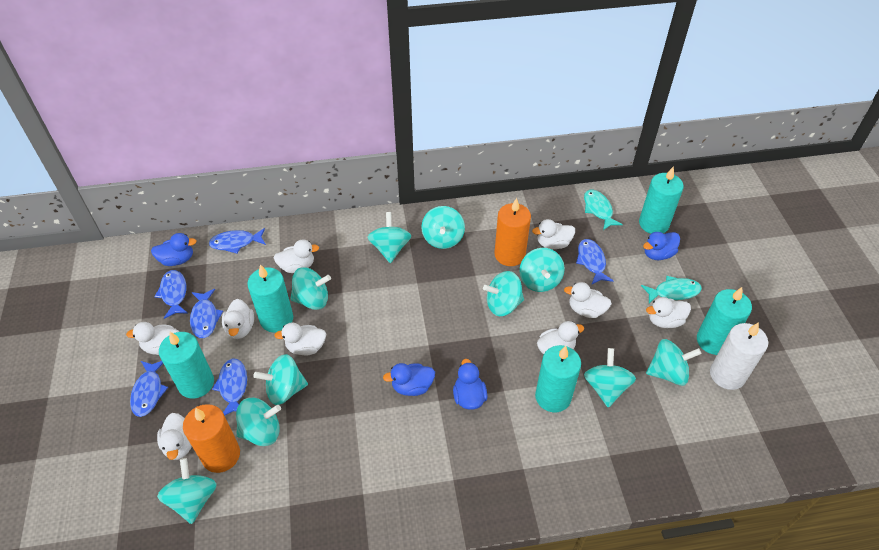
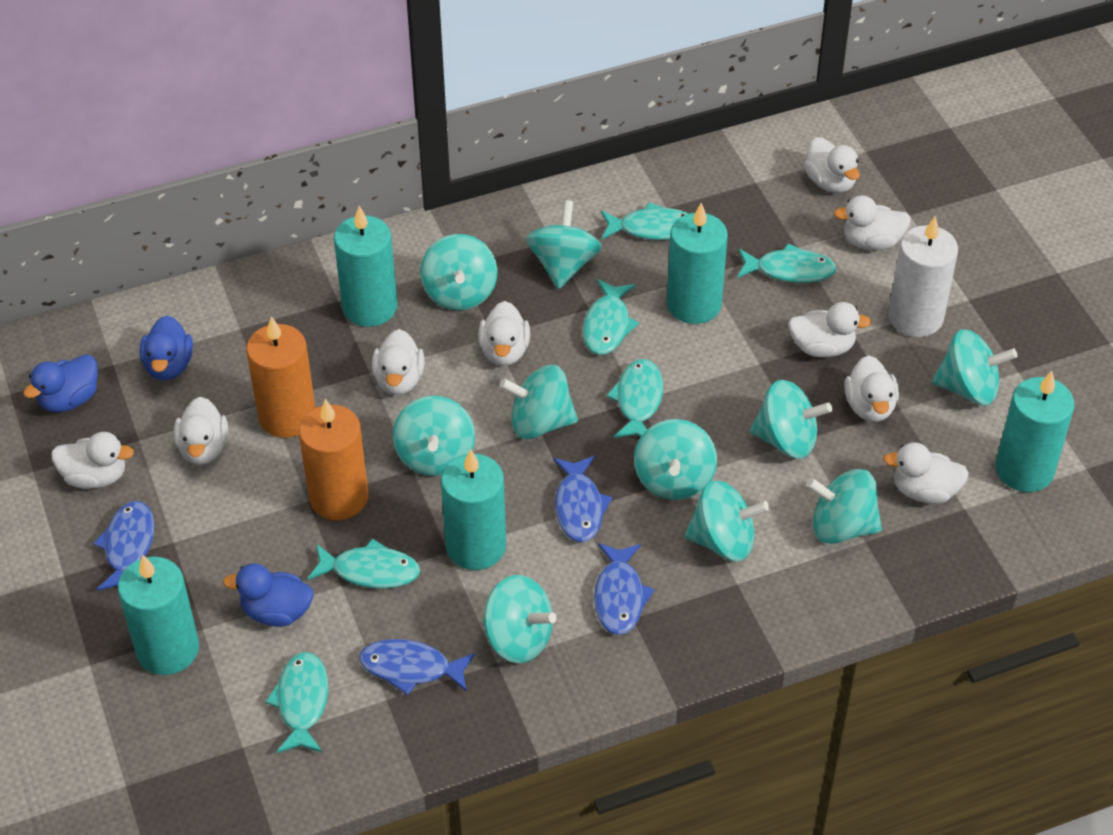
blue duck: 4 -> 3
blue fish: 6 -> 4
turquoise fish: 2 -> 6

